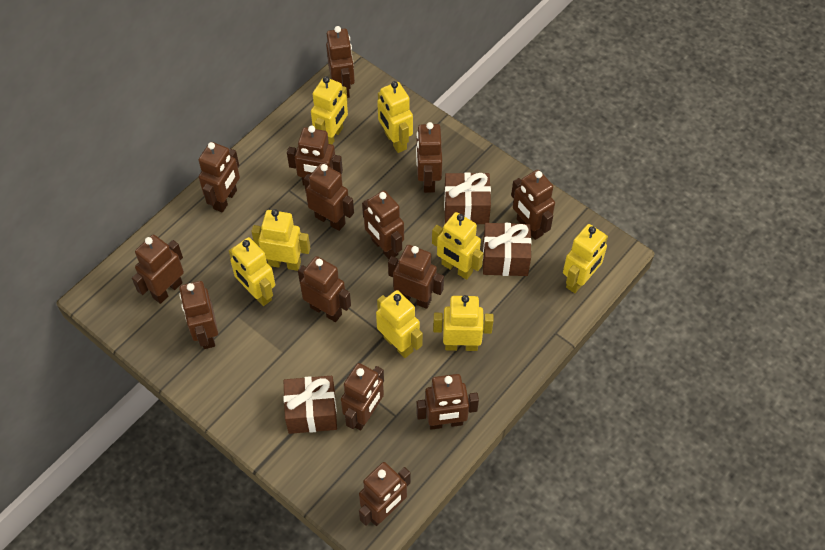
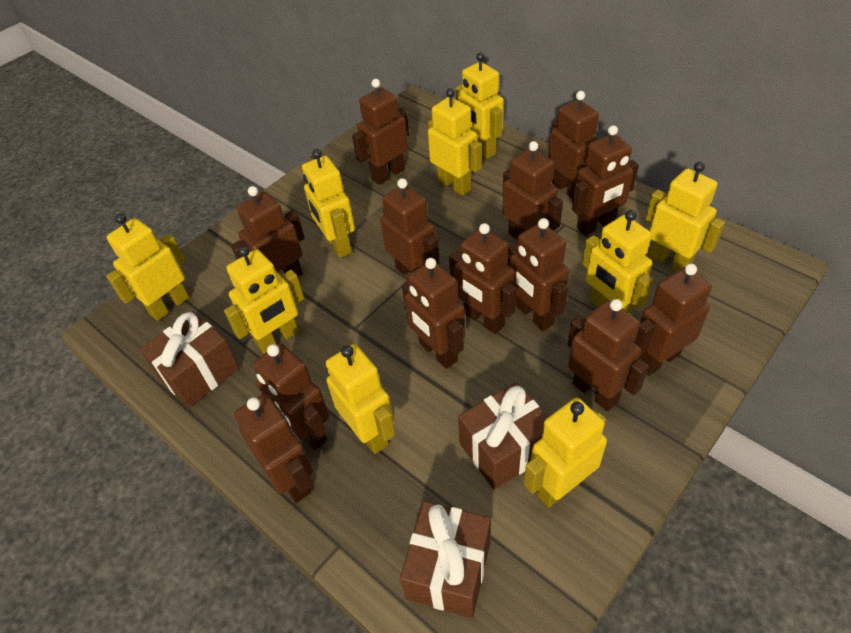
brown robot: 14 -> 13
yellow robot: 8 -> 9

